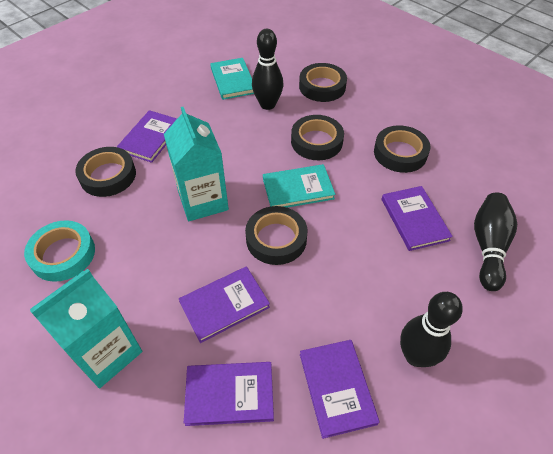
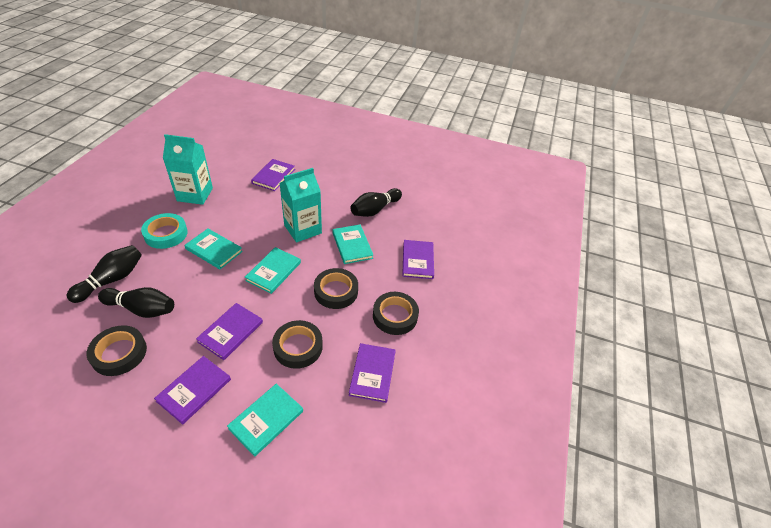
black tape: 5 -> 4
turquoise book: 2 -> 4

